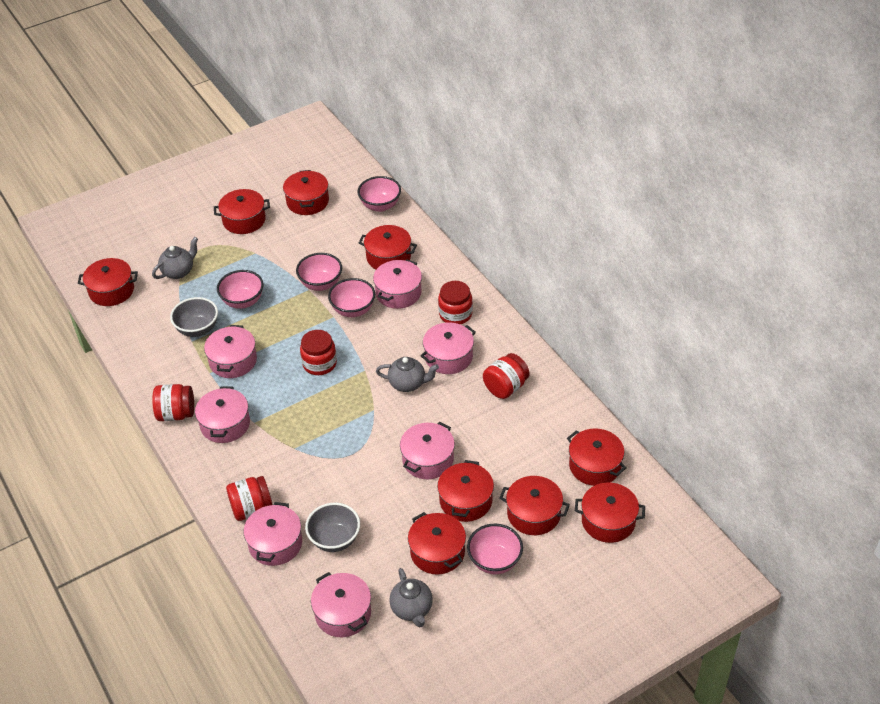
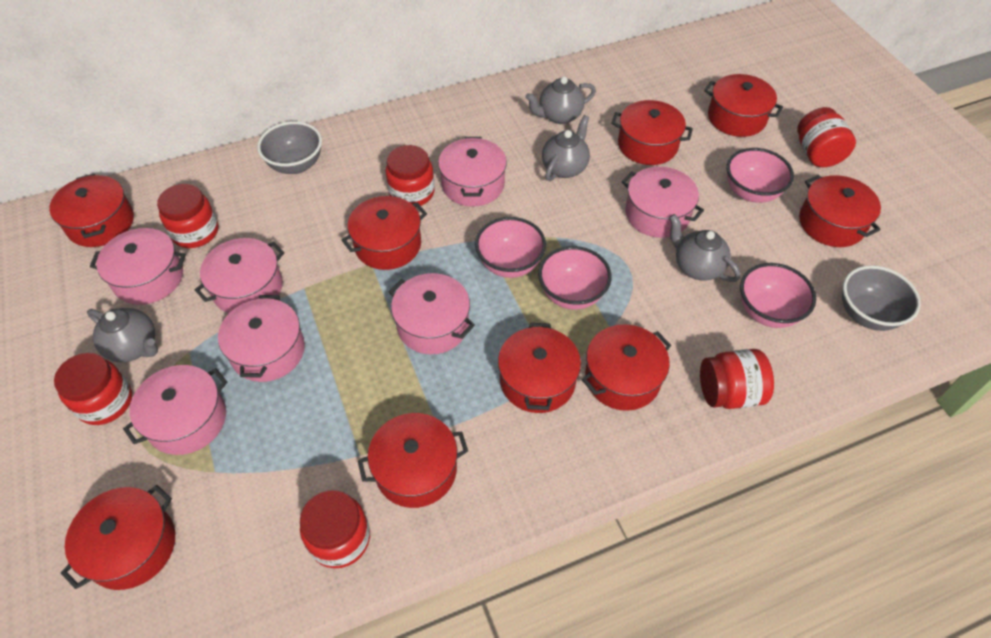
grey teapot: 3 -> 4
pink bowl: 5 -> 4
red jar: 5 -> 6

